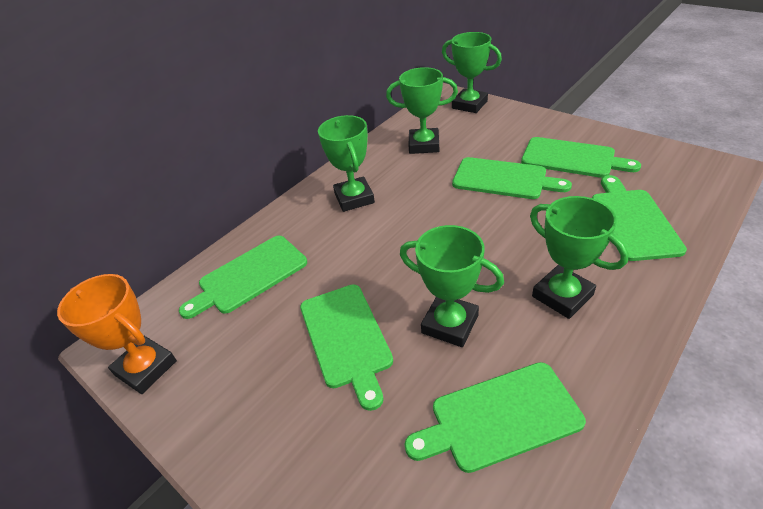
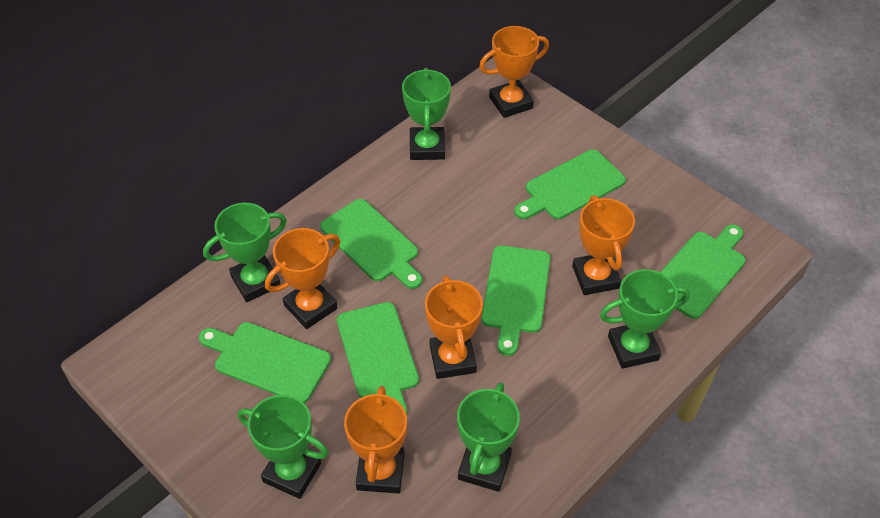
orange trophy: 1 -> 5

